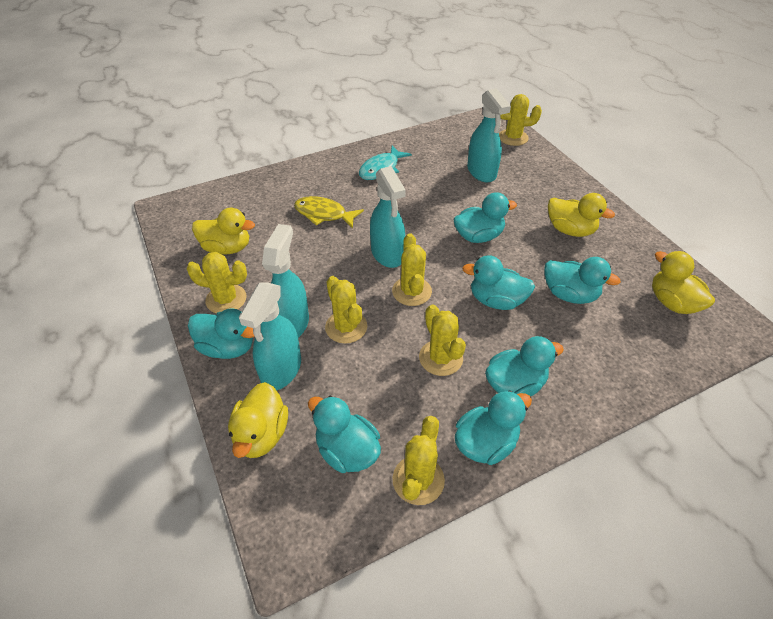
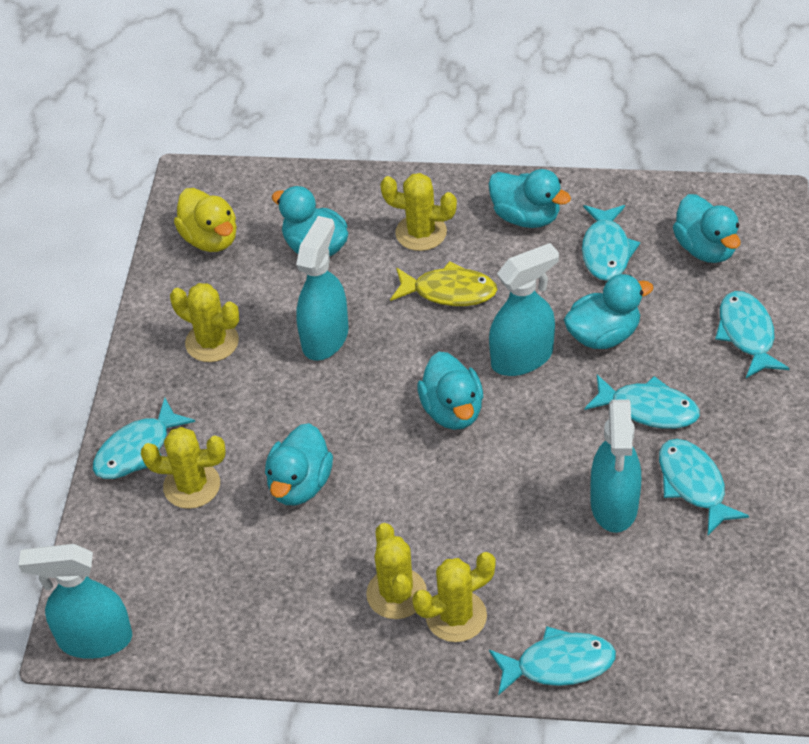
turquoise duck: 7 -> 6
turquoise fish: 1 -> 6
yellow cactus: 6 -> 5
yellow duck: 4 -> 1

